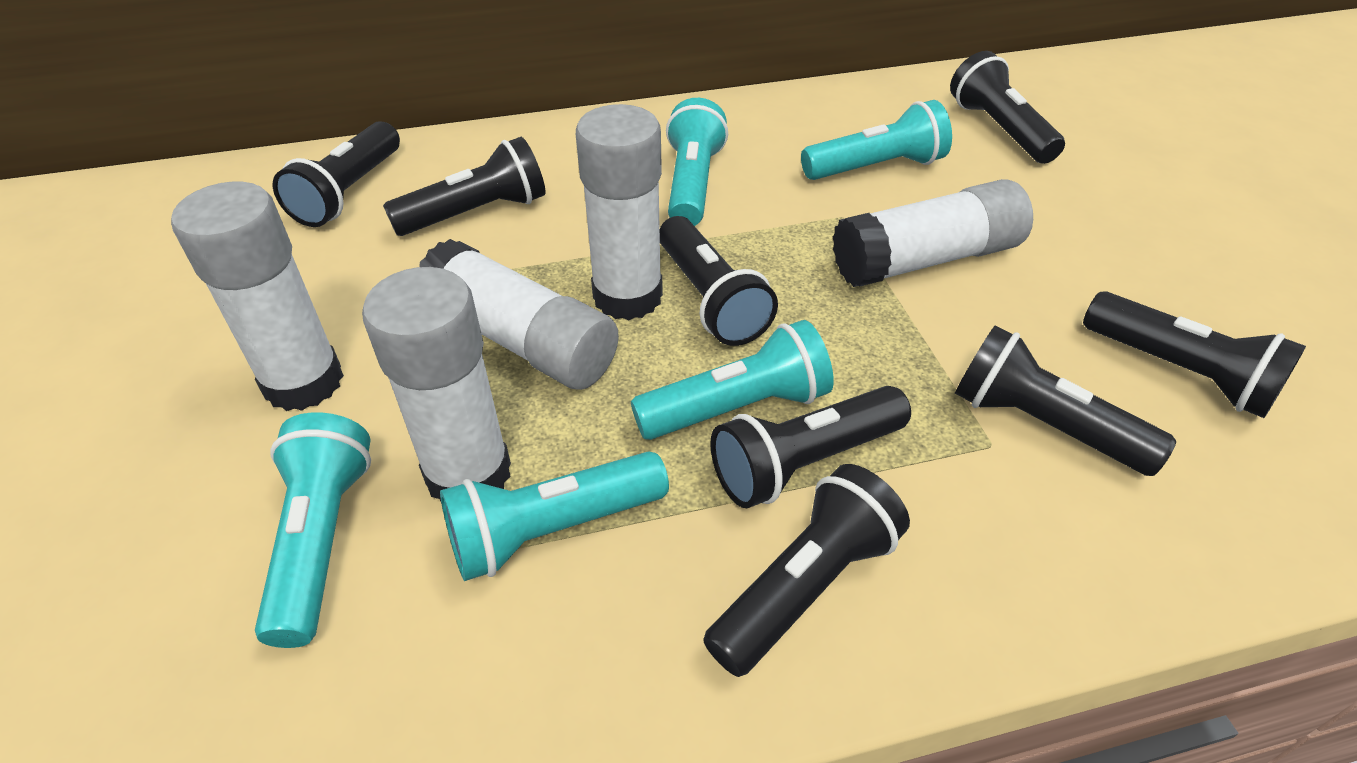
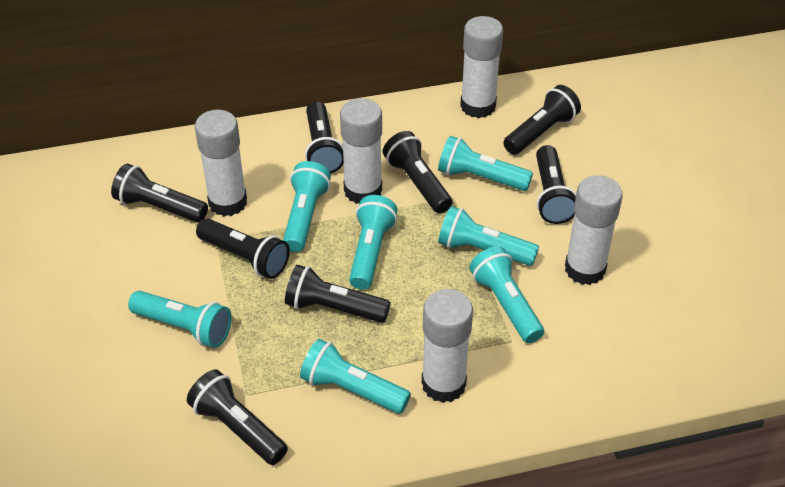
turquoise flashlight: 5 -> 7

